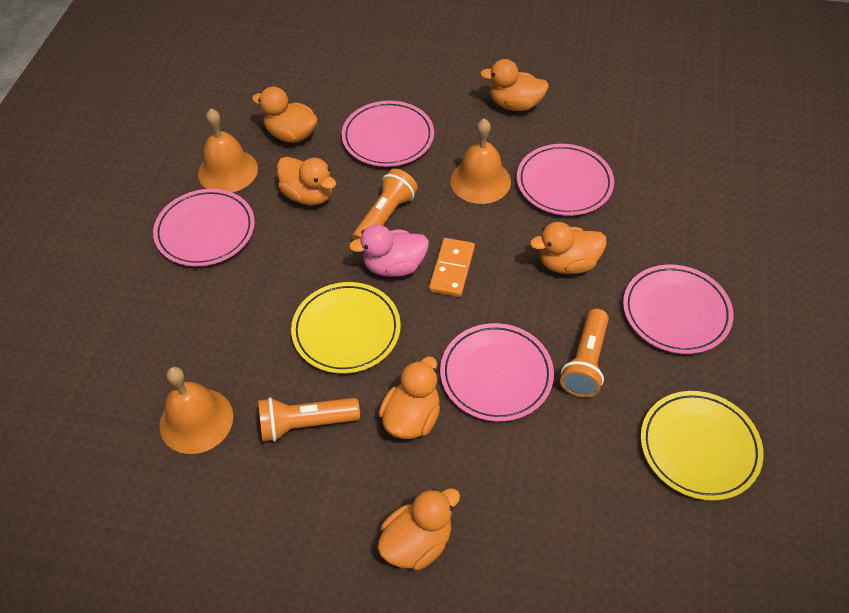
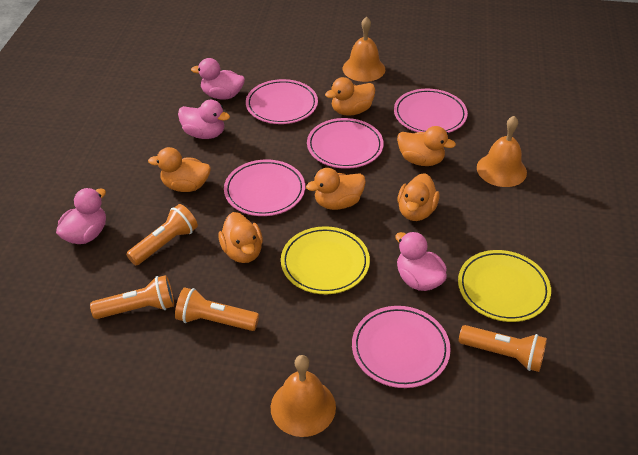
orange domino: 1 -> 0
orange flashlight: 3 -> 4
pink duck: 1 -> 4

